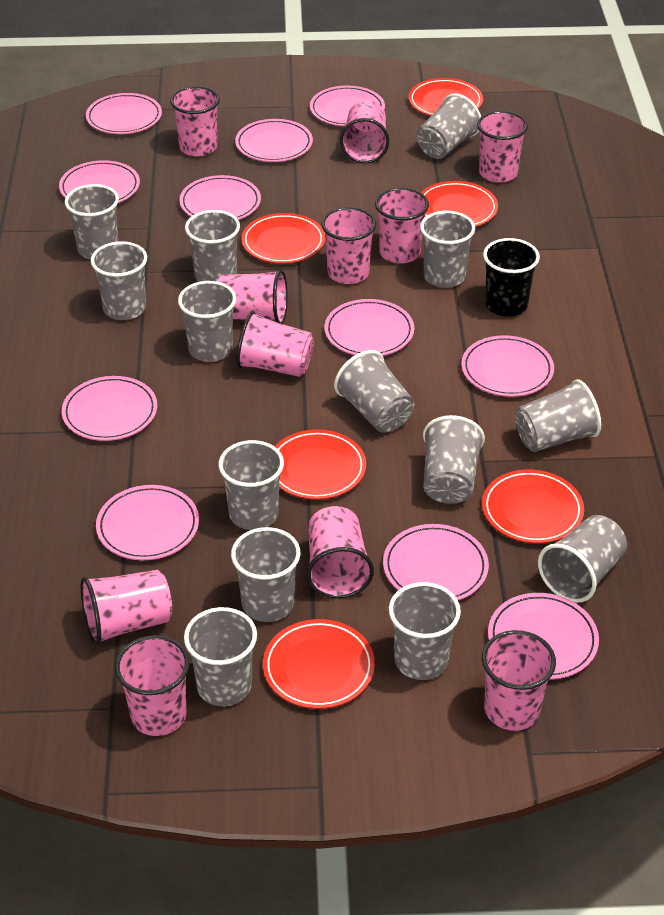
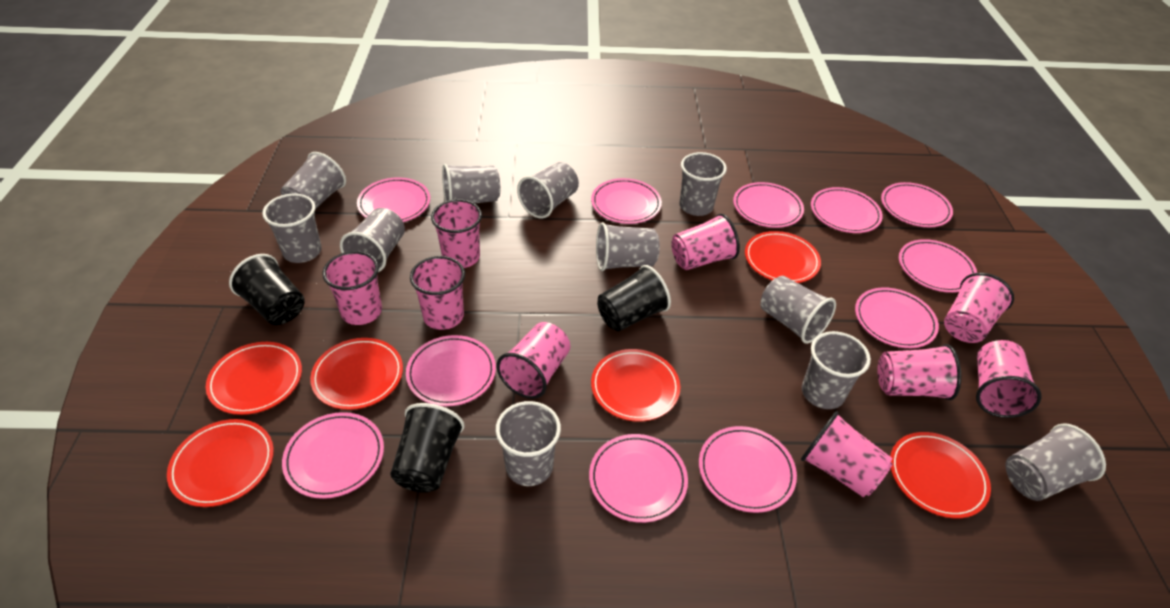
black cup: 1 -> 3
grey cup: 14 -> 11
pink cup: 11 -> 9

